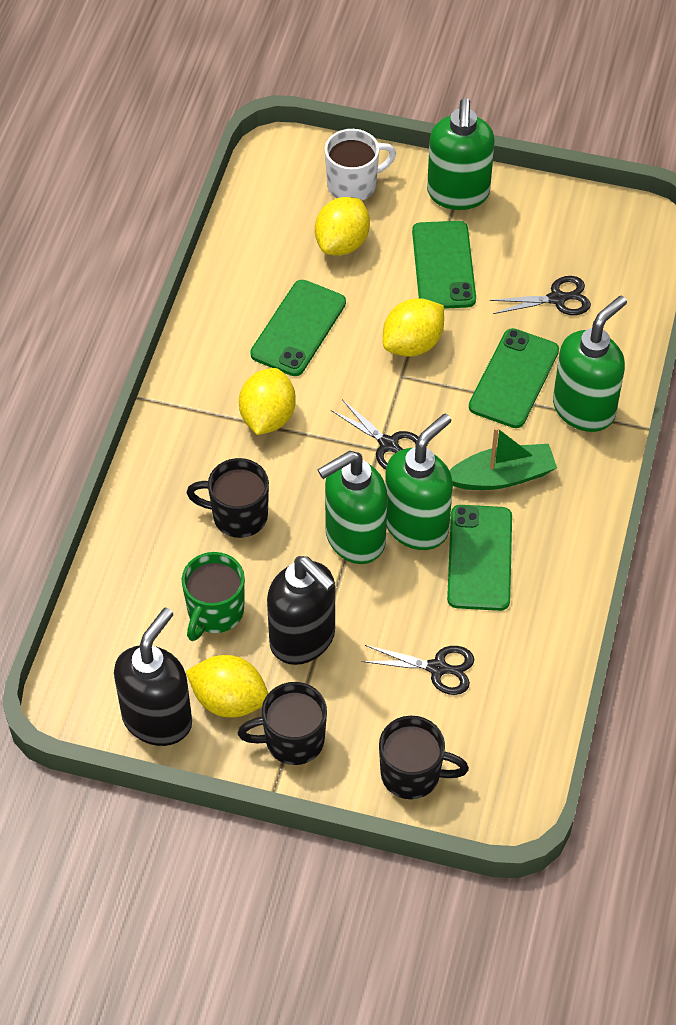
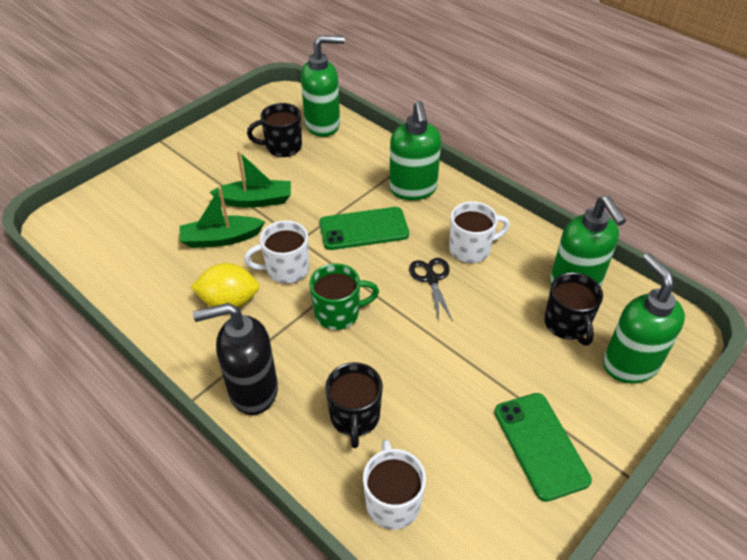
black scissors: 3 -> 1
black soap dispenser: 2 -> 1
green boat: 1 -> 2
green phone: 4 -> 2
white mug: 1 -> 3
yellow lemon: 4 -> 1

